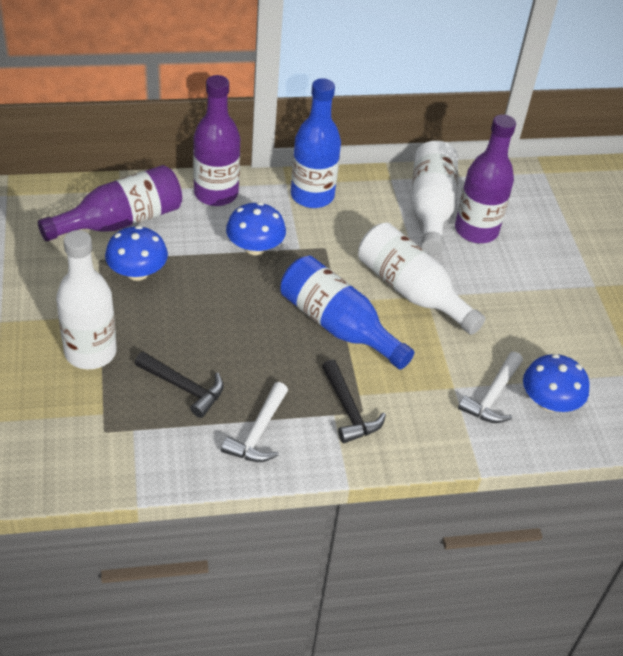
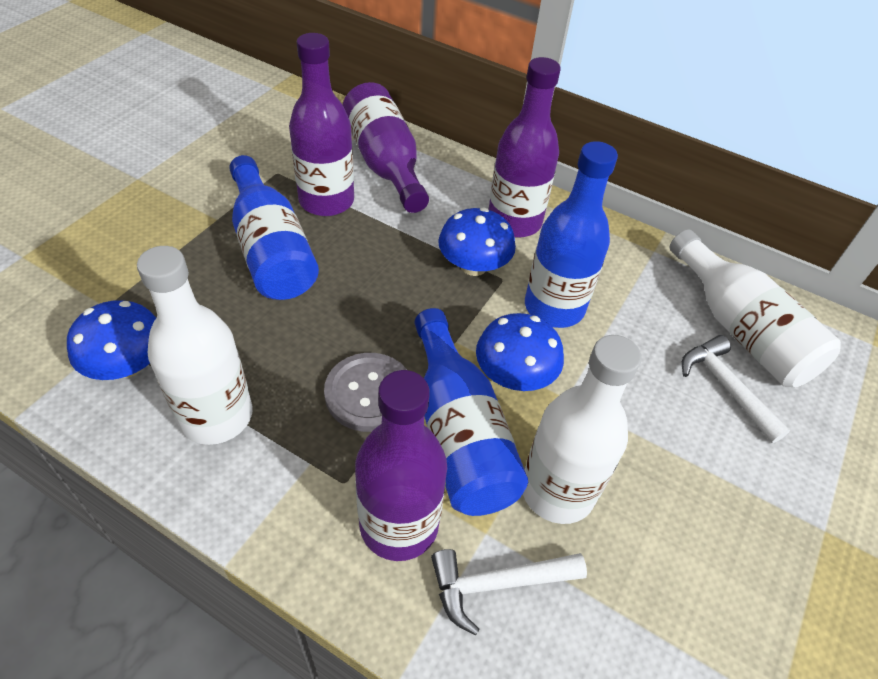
black hammer: 2 -> 0
blue bottle: 2 -> 3
grey button: 0 -> 1
purple bottle: 3 -> 4

